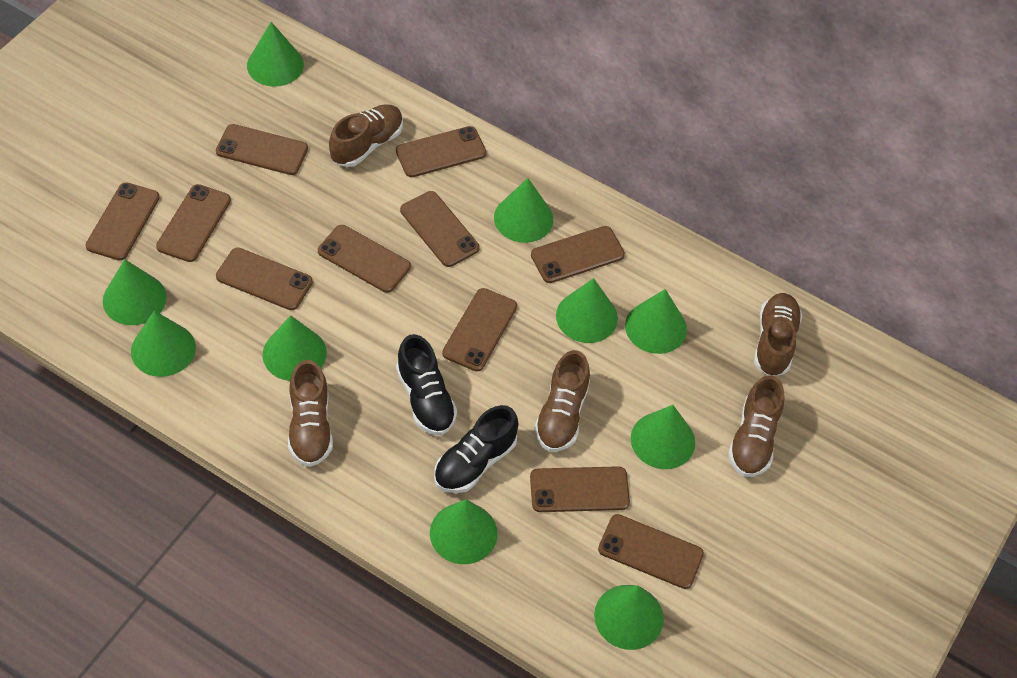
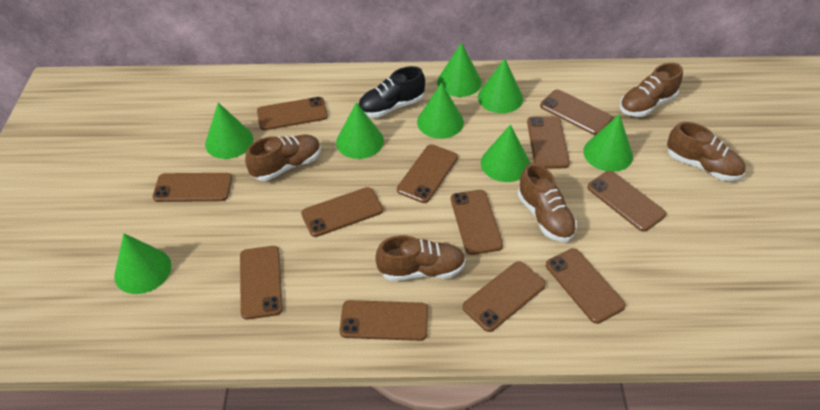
black shoe: 2 -> 1
brown phone: 11 -> 12
green cone: 10 -> 8

